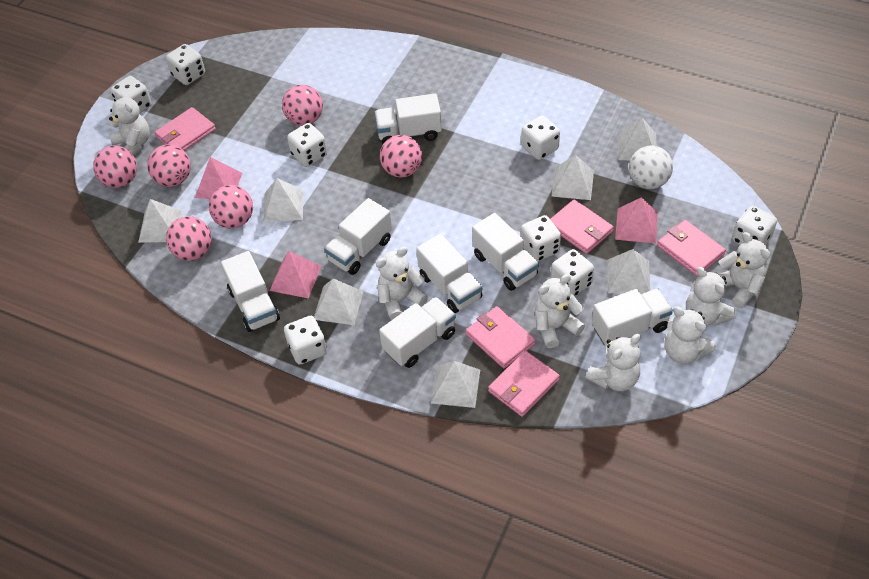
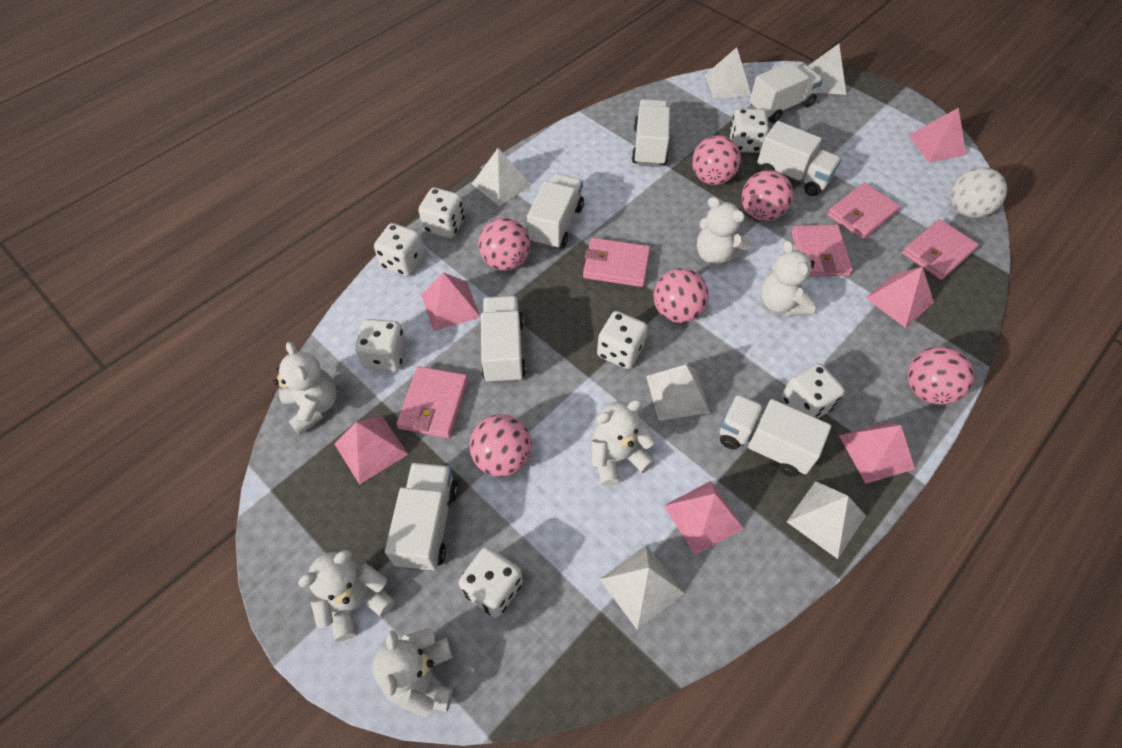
pink pyramid: 3 -> 6
white dice: 8 -> 7
white pyramid: 7 -> 6
white teddy bear: 7 -> 6

